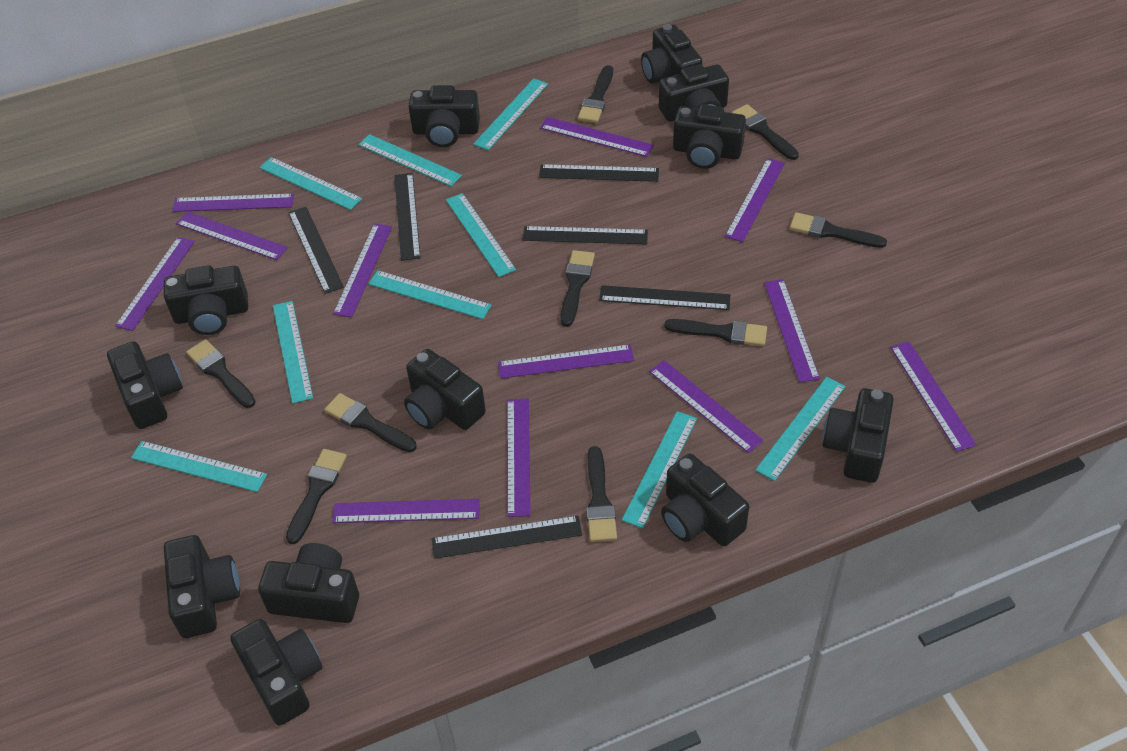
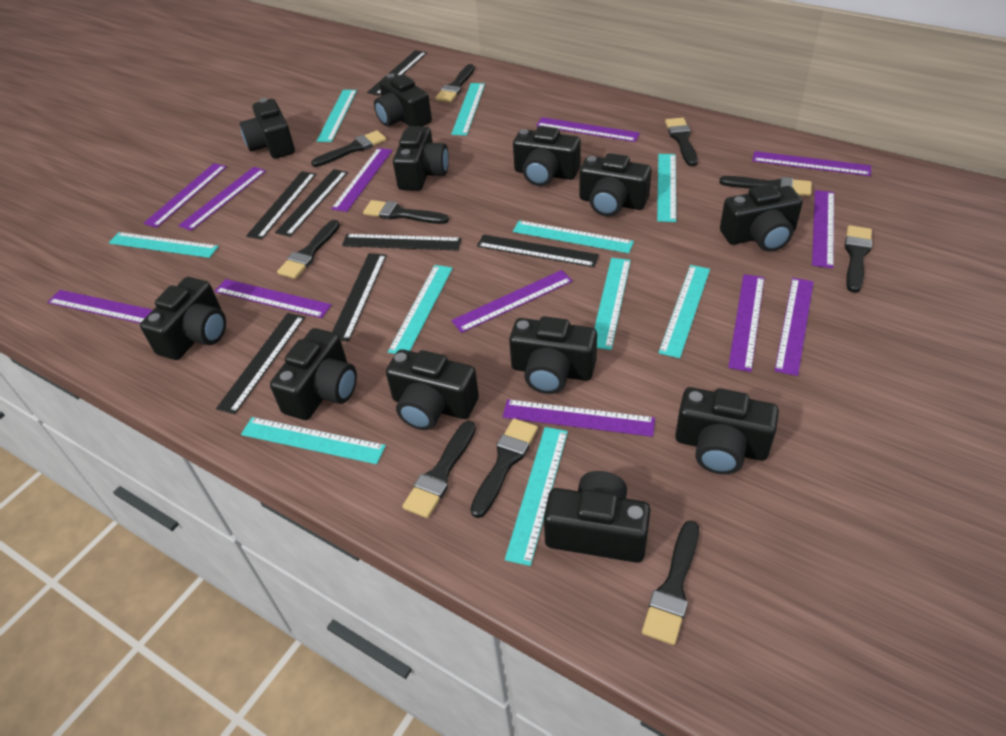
black brush: 9 -> 10
black ruler: 6 -> 7
turquoise ruler: 9 -> 10

